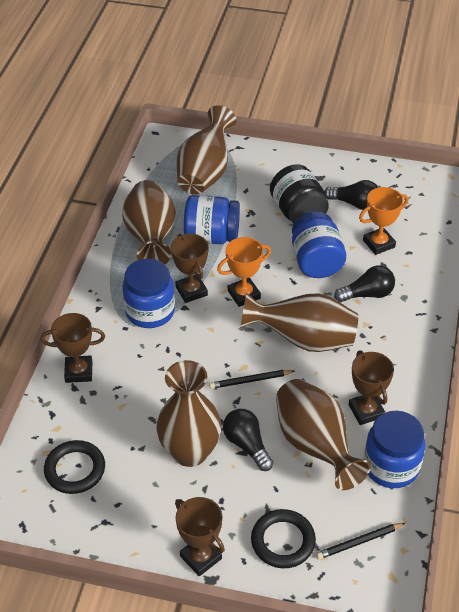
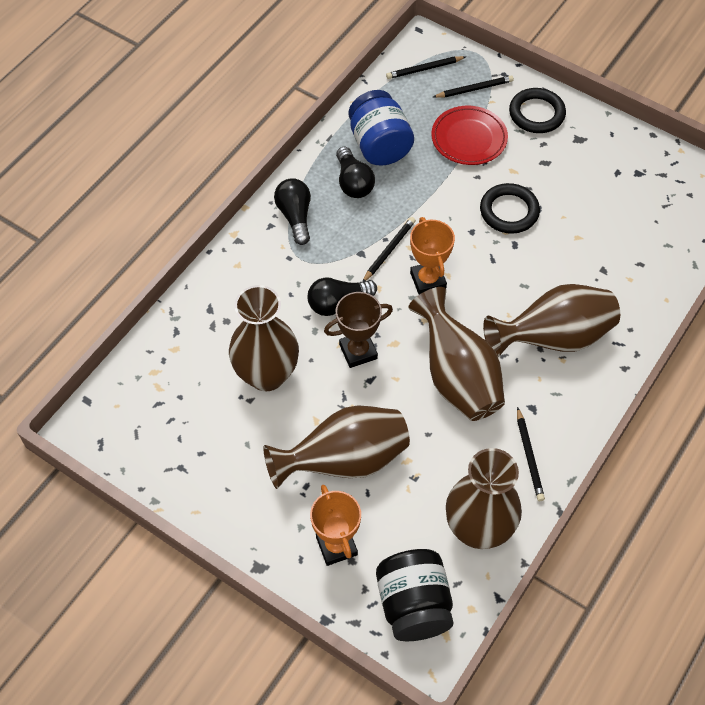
black pencil: 2 -> 4
blue jar: 4 -> 1
brown trophy: 4 -> 1
red plate: 0 -> 1

